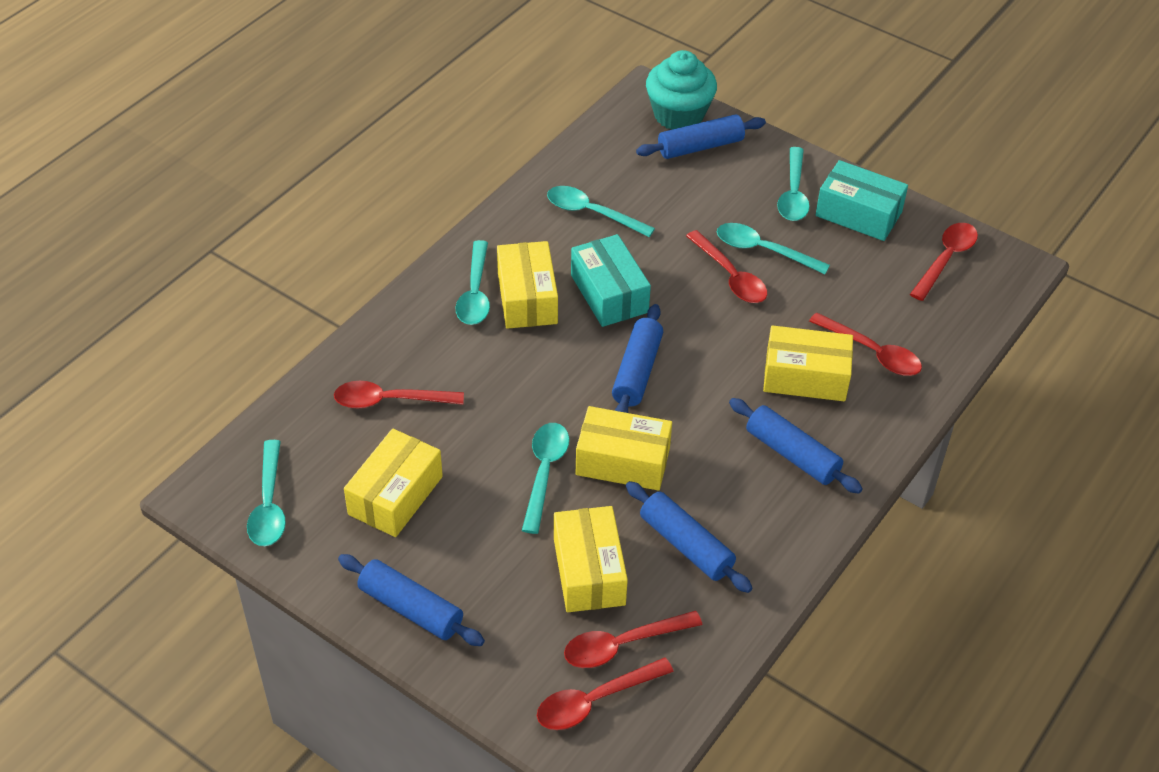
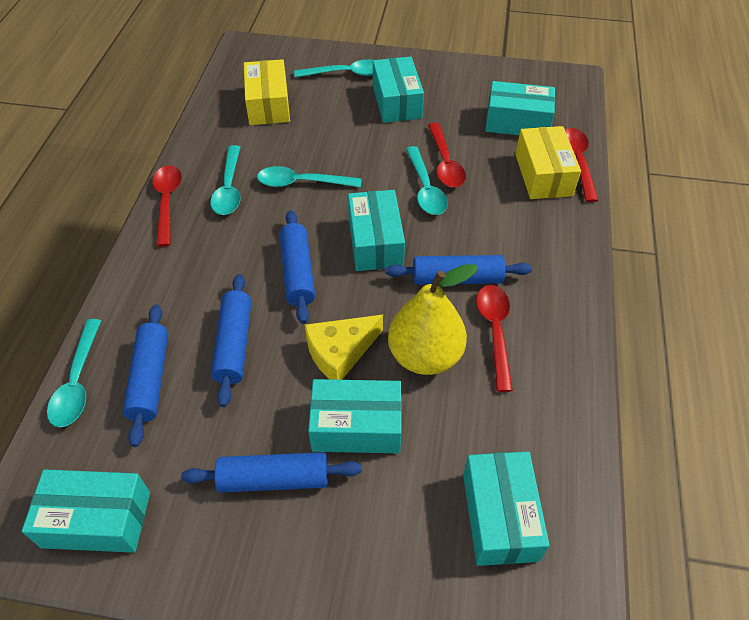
red spoon: 6 -> 4
turquoise box: 2 -> 6
turquoise cupcake: 1 -> 0
turquoise spoon: 6 -> 5
yellow box: 5 -> 2
yellow cheese: 0 -> 1
yellow pear: 0 -> 1

